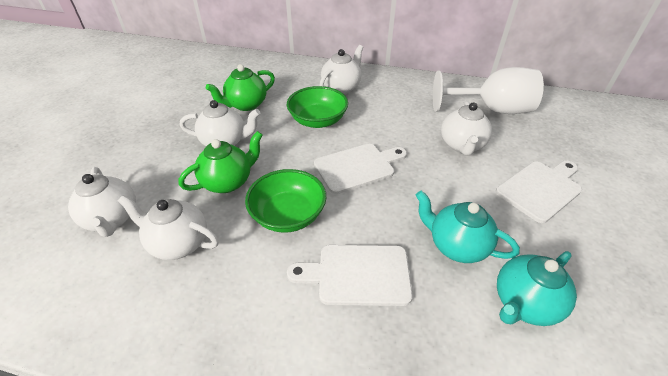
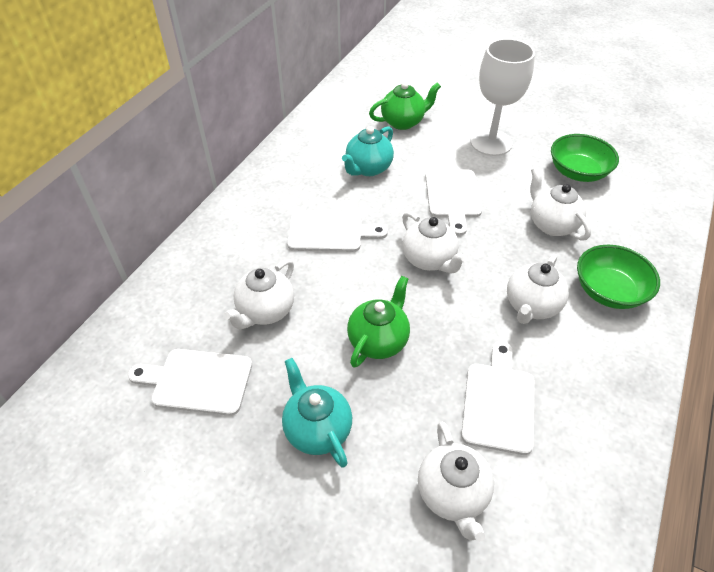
white cutting board: 3 -> 4

